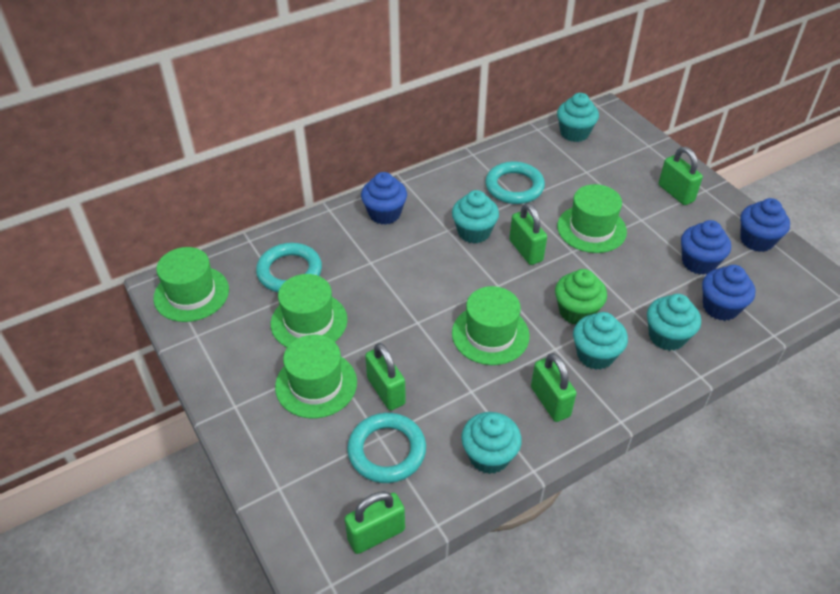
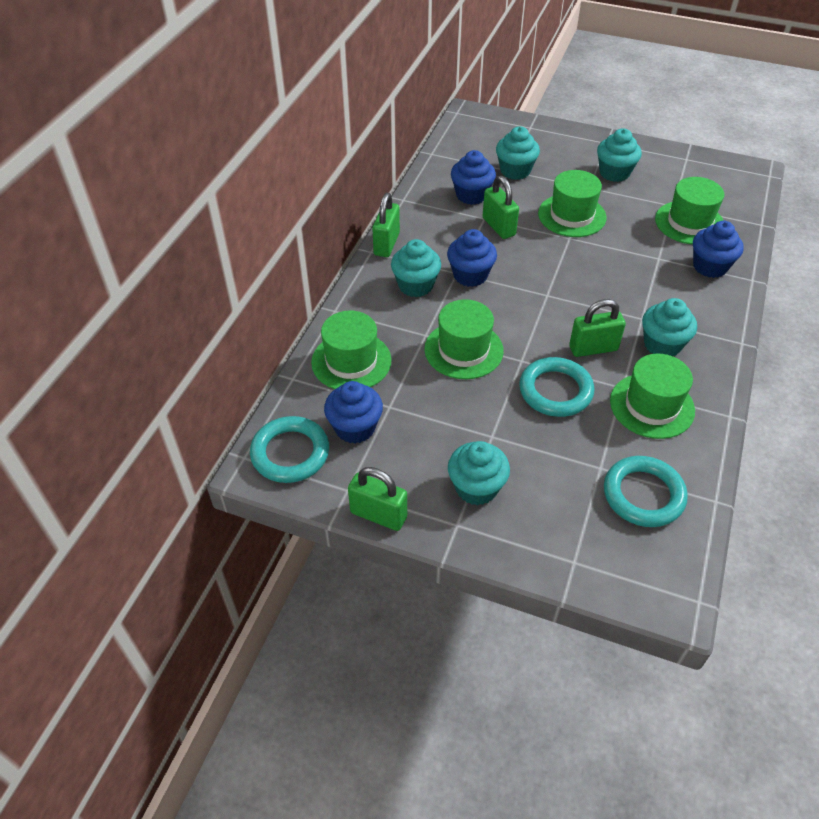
green cupcake: 1 -> 0
green padlock: 5 -> 4

